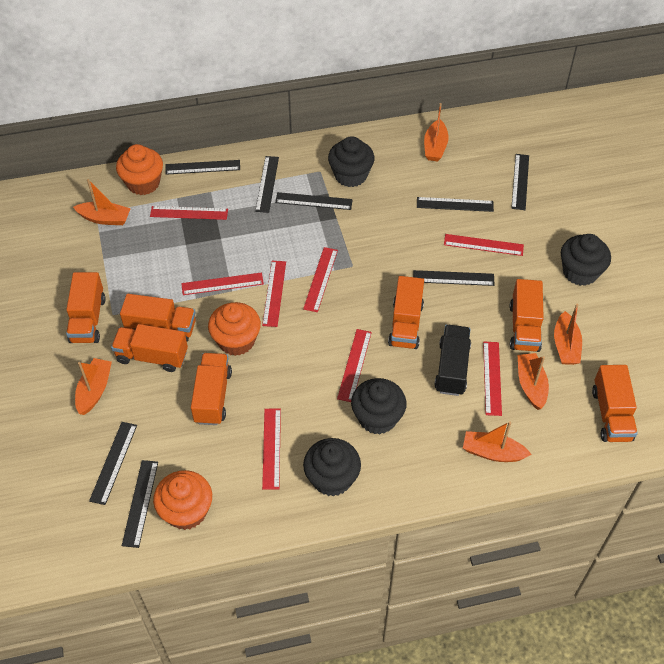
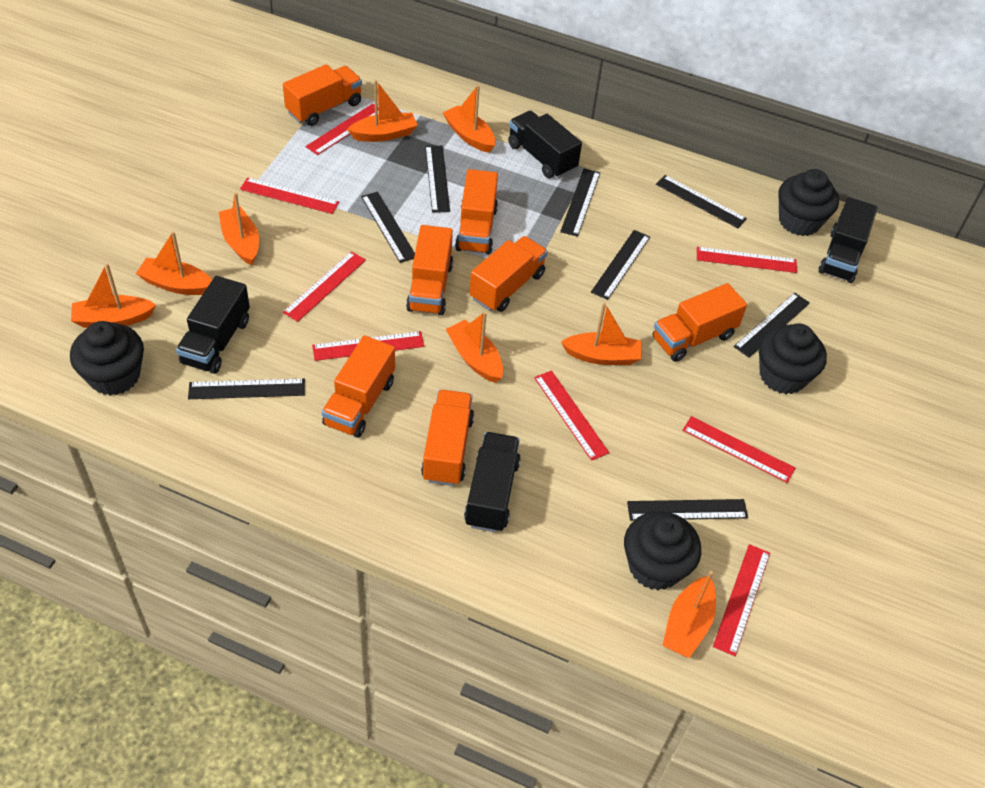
black truck: 1 -> 4
orange boat: 6 -> 8
orange cupcake: 3 -> 0

